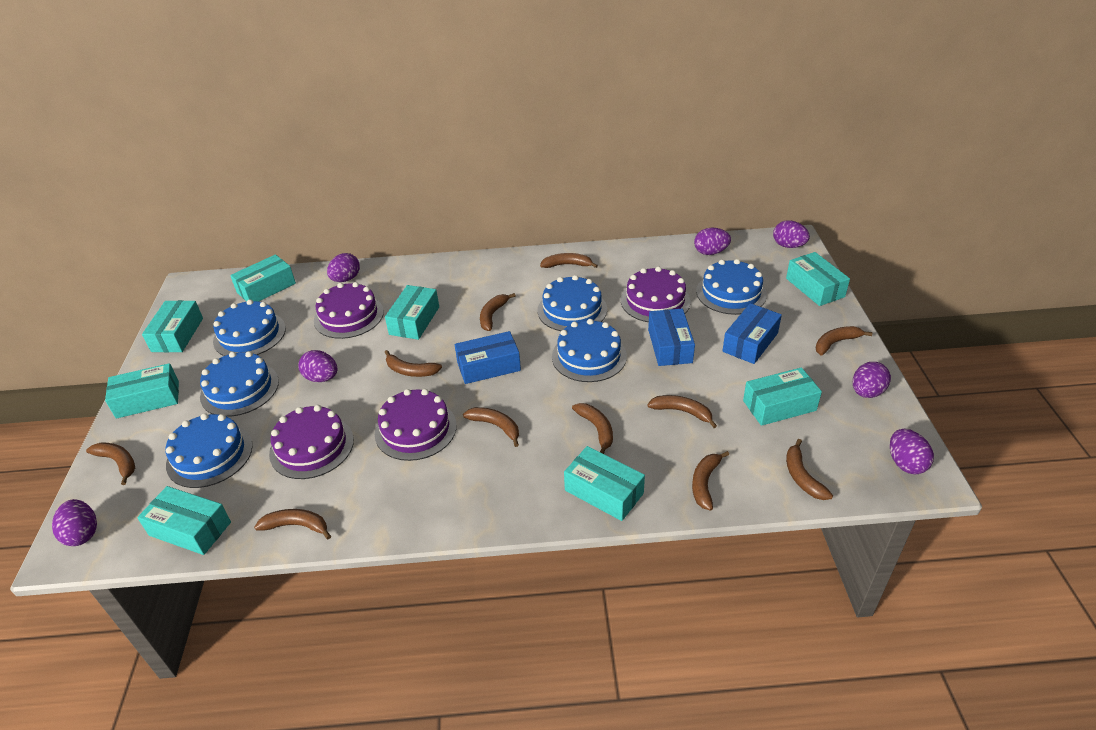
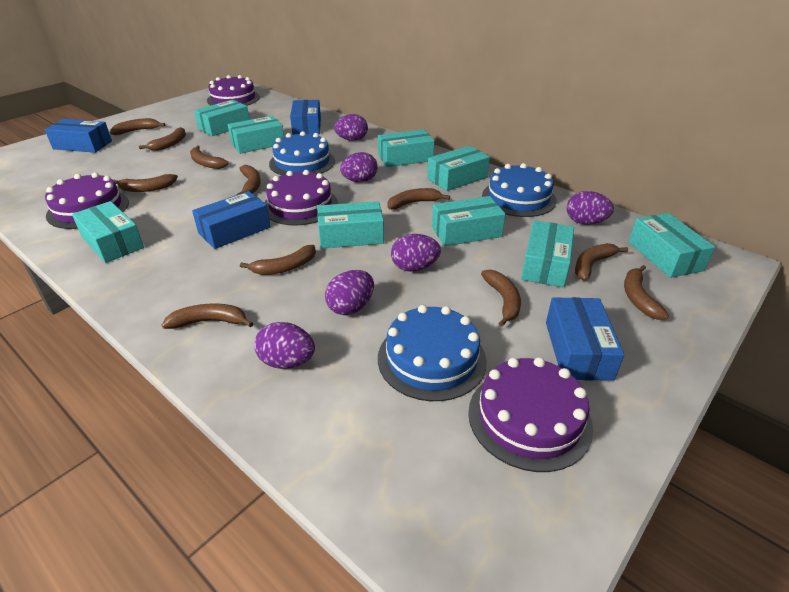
blue box: 3 -> 4
blue cake: 6 -> 3
purple egg: 7 -> 6
turquoise box: 8 -> 9

